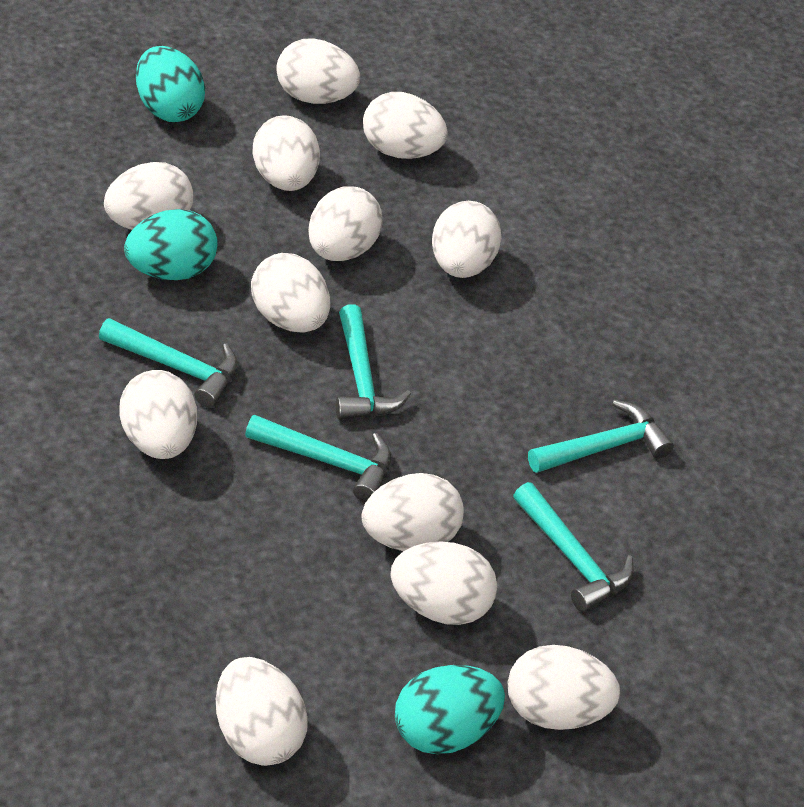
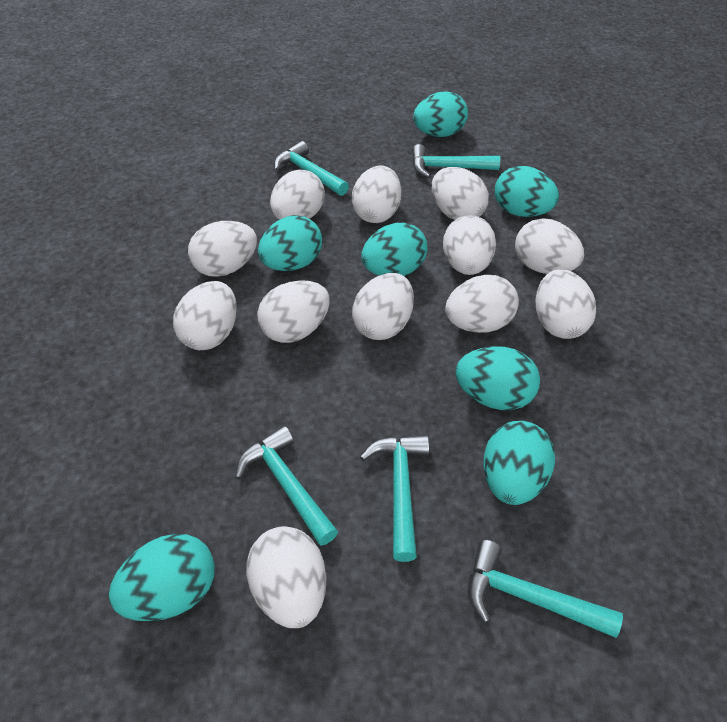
turquoise egg: 3 -> 7

